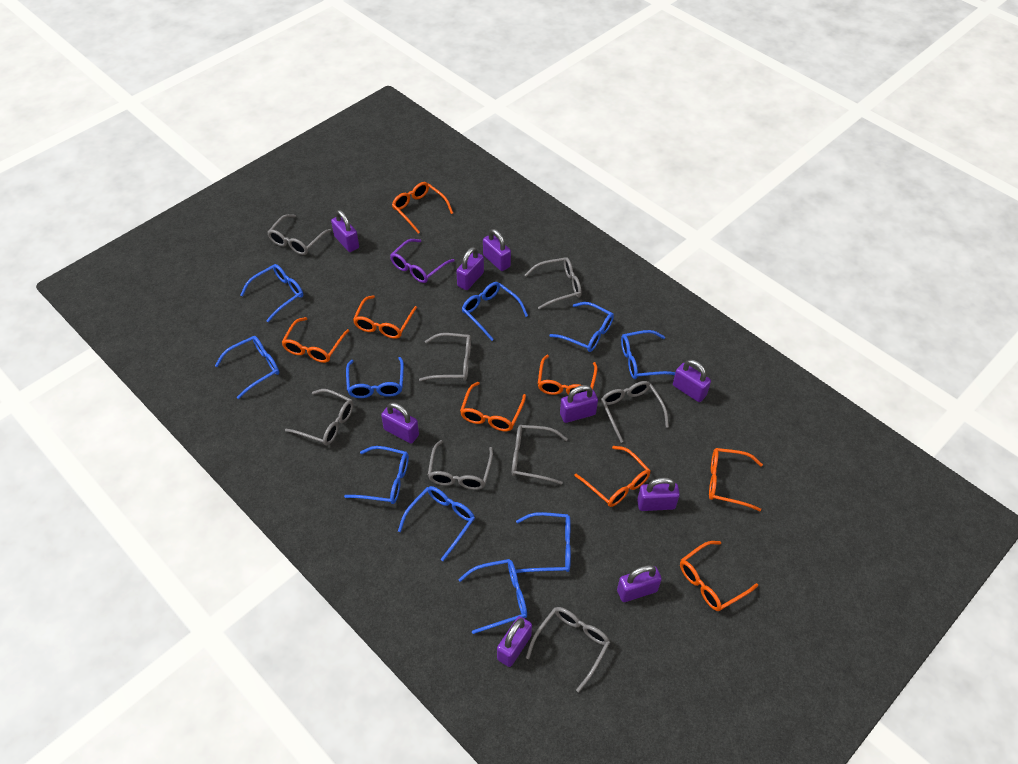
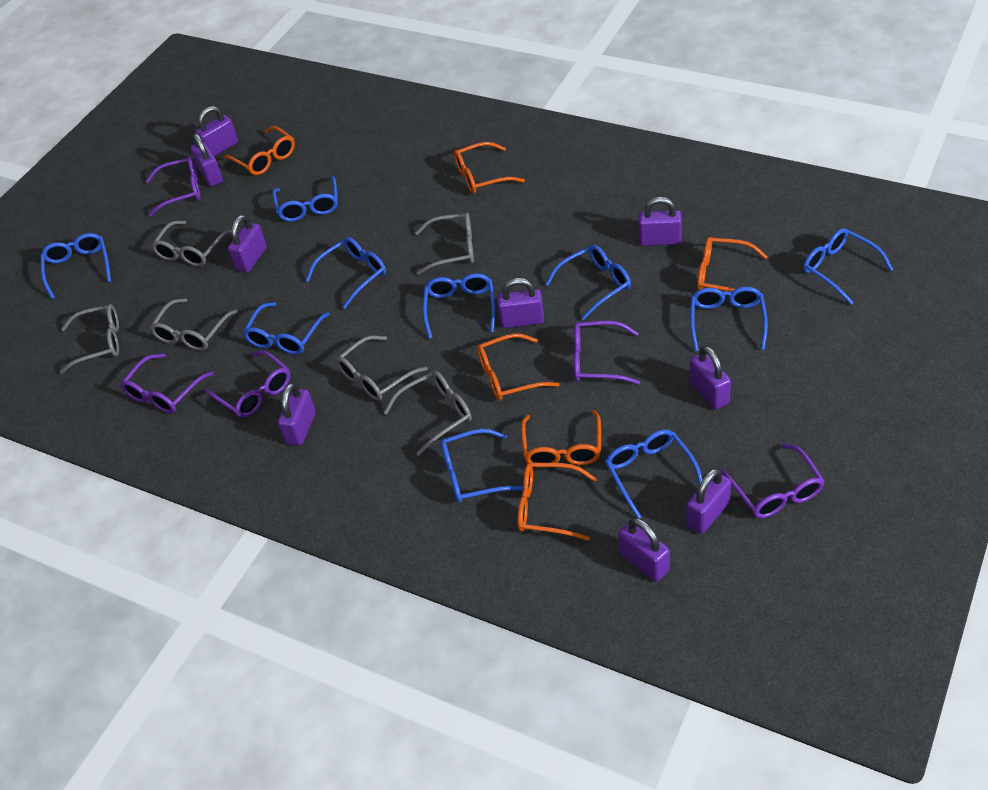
grey glasses: 8 -> 6
orange glasses: 8 -> 6
purple glasses: 1 -> 5

